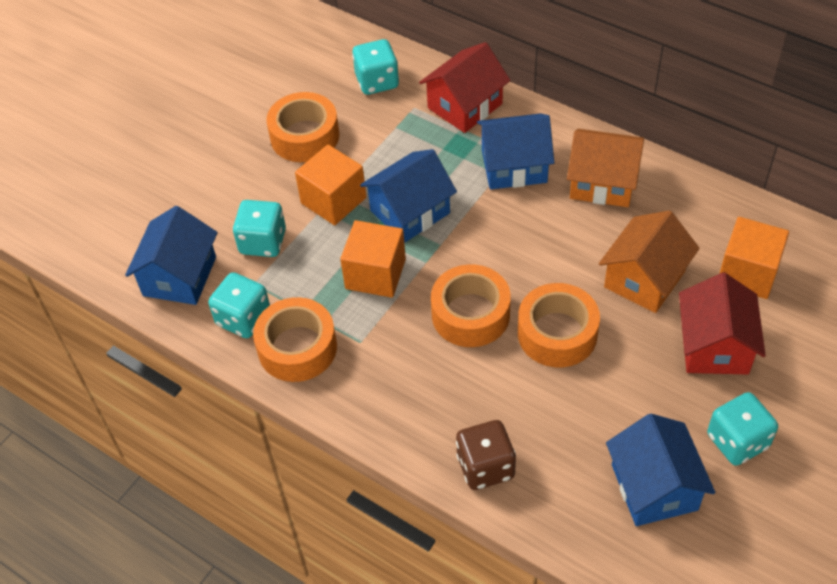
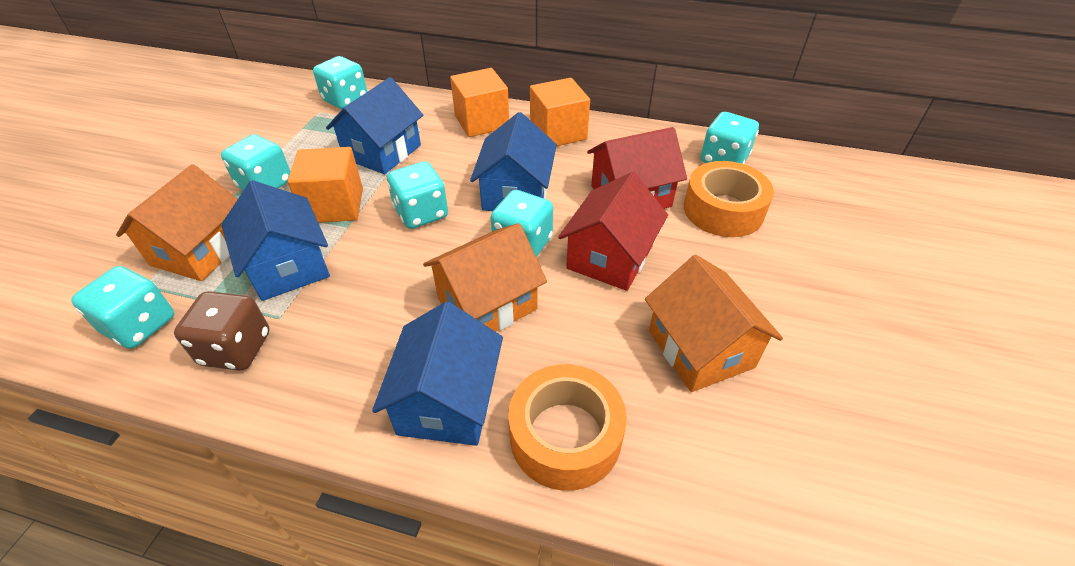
orange house: 2 -> 3
orange tape: 4 -> 2
turquoise dice: 4 -> 6

